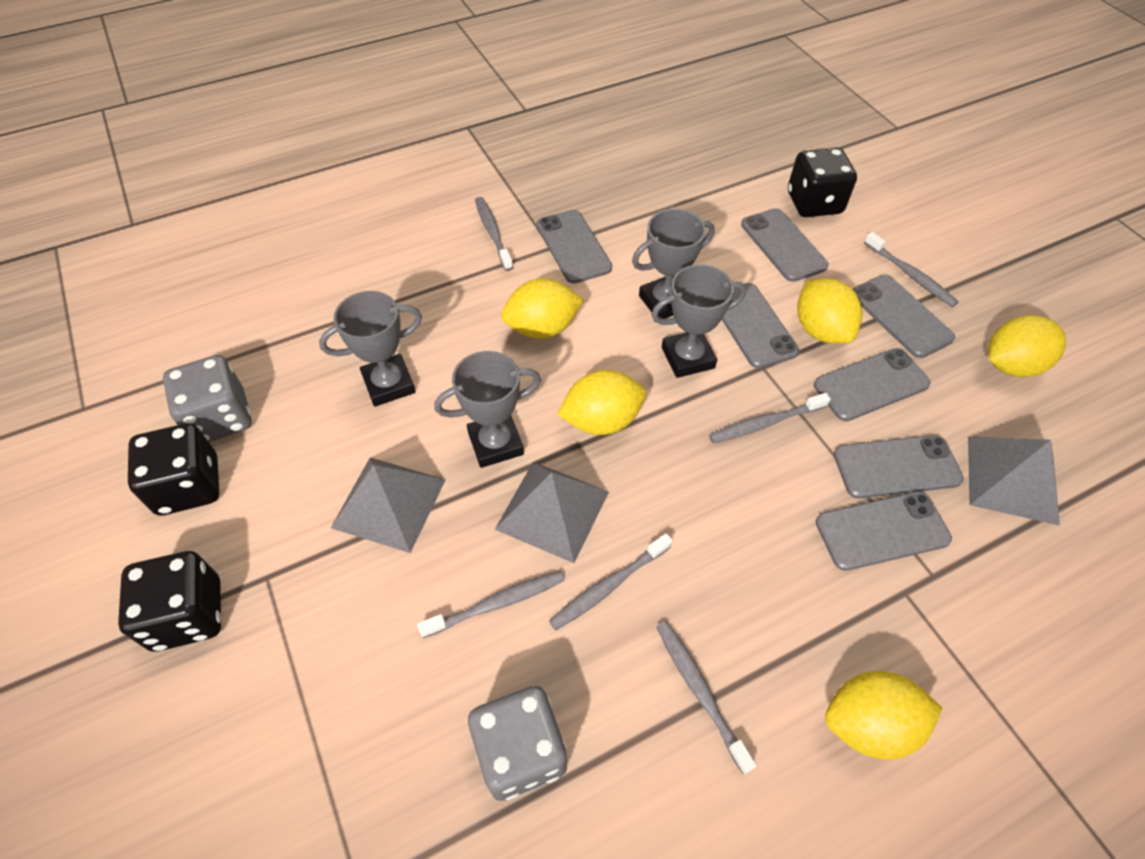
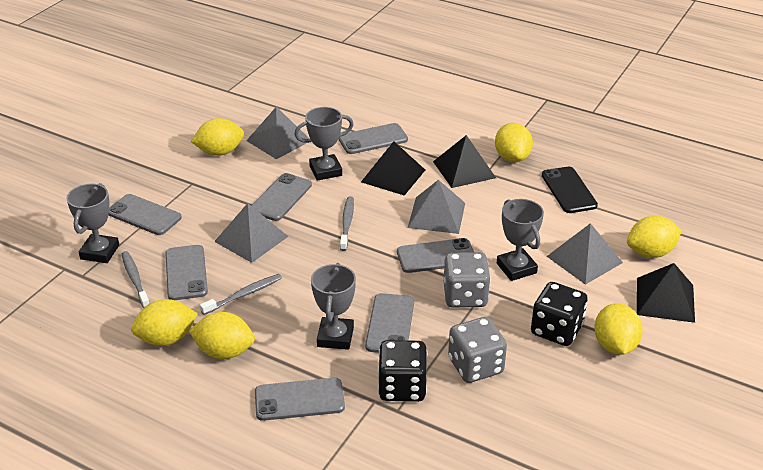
black dice: 3 -> 2
black phone: 0 -> 1
black pyramid: 0 -> 3
grey pyramid: 3 -> 4
grey toothbrush: 6 -> 3
yellow lemon: 5 -> 6

